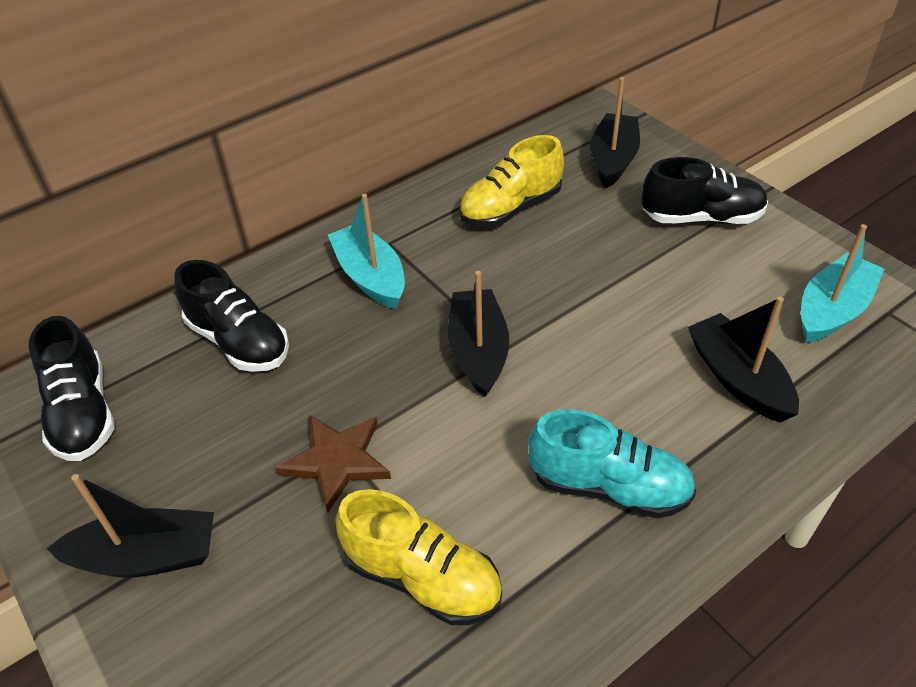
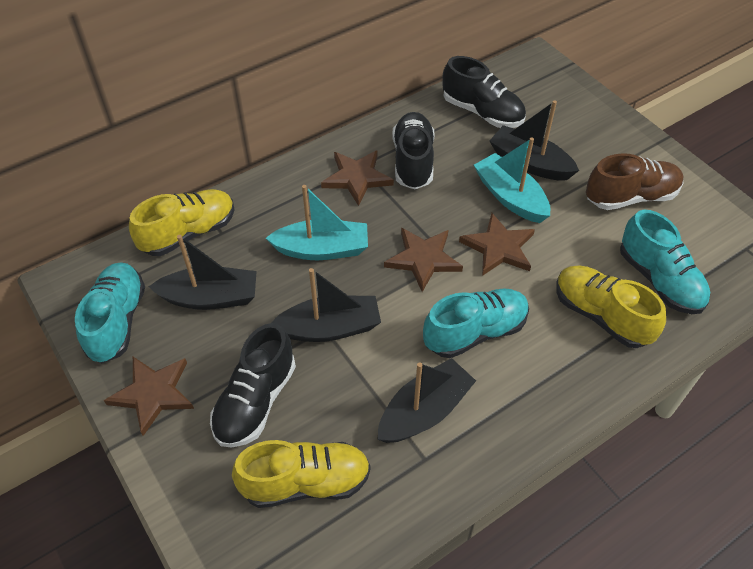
brown shoe: 0 -> 1
brown star: 1 -> 4
turquoise shoe: 1 -> 3
yellow shoe: 2 -> 3

